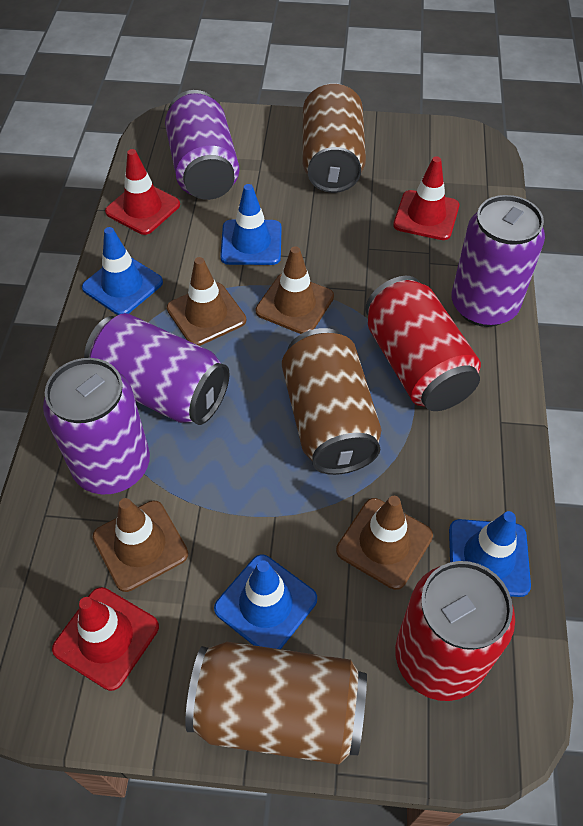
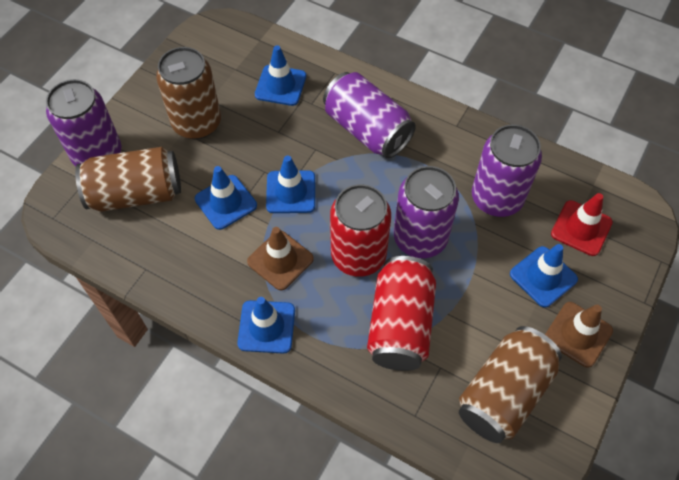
blue traffic cone: 4 -> 5
brown traffic cone: 4 -> 2
red traffic cone: 3 -> 1

